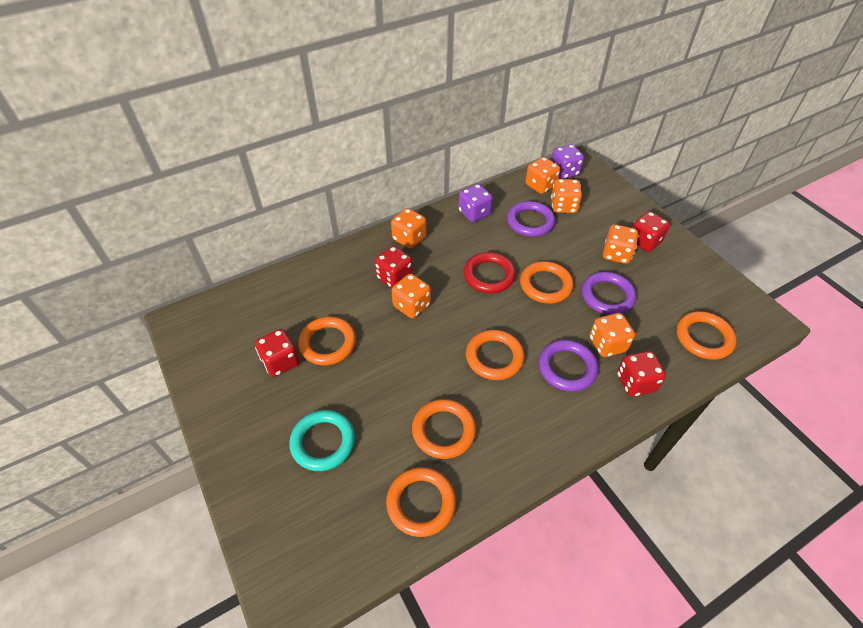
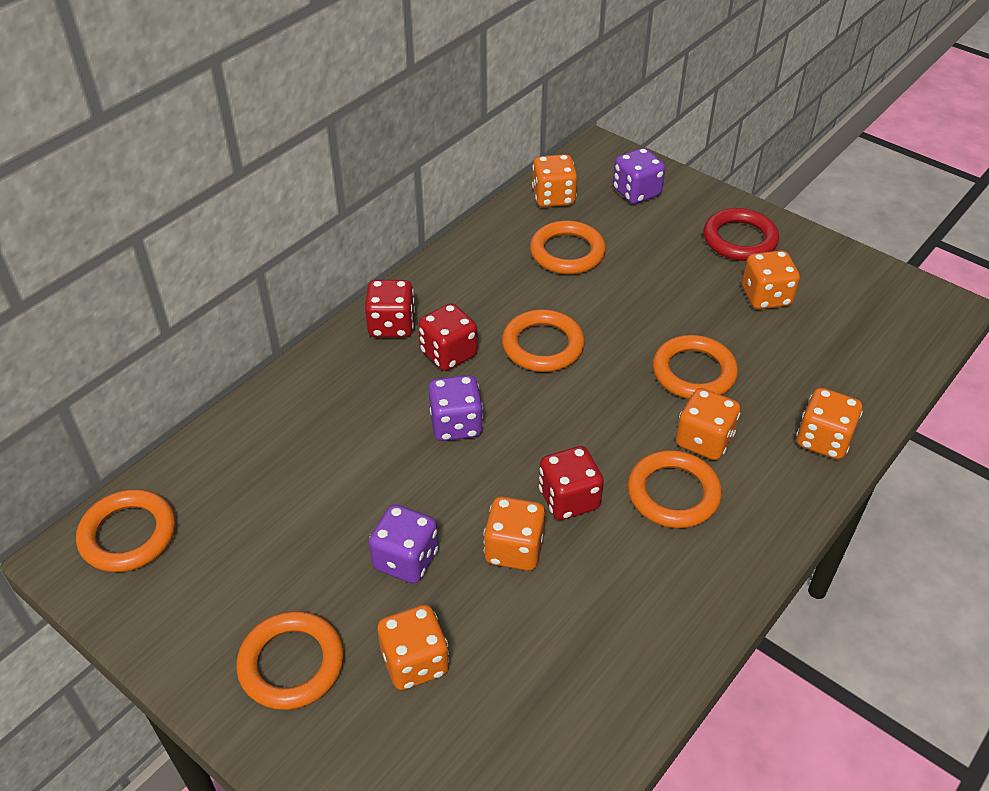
purple dice: 2 -> 3
purple ring: 3 -> 0
red dice: 4 -> 3
turquoise ring: 1 -> 0

